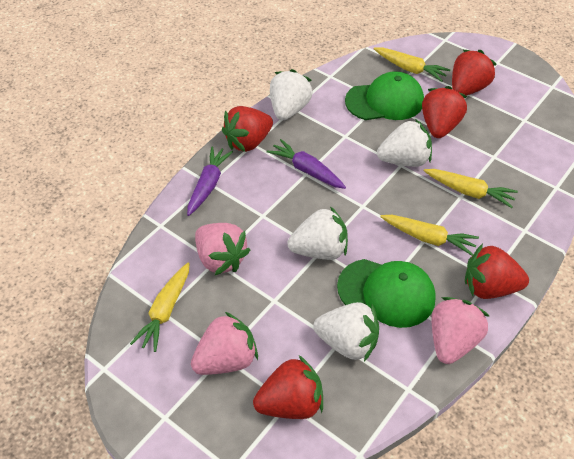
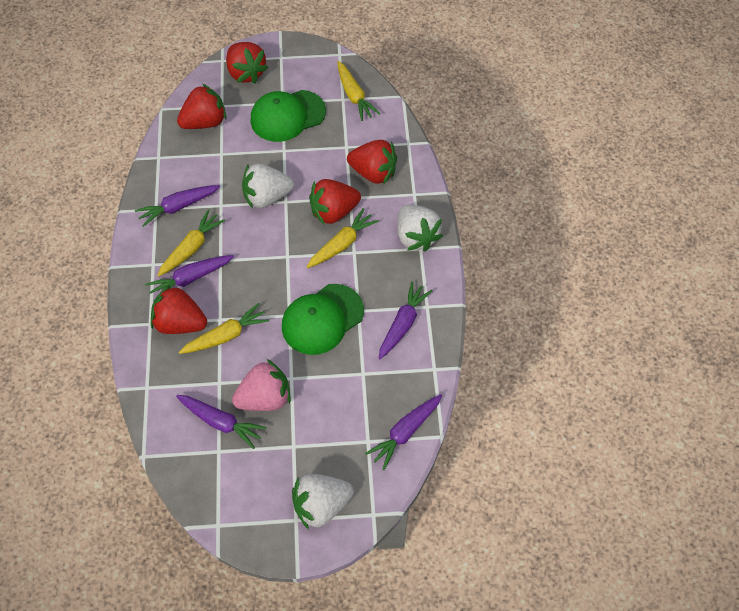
pink strawberry: 3 -> 1
purple carrot: 2 -> 5
white strawberry: 4 -> 3

